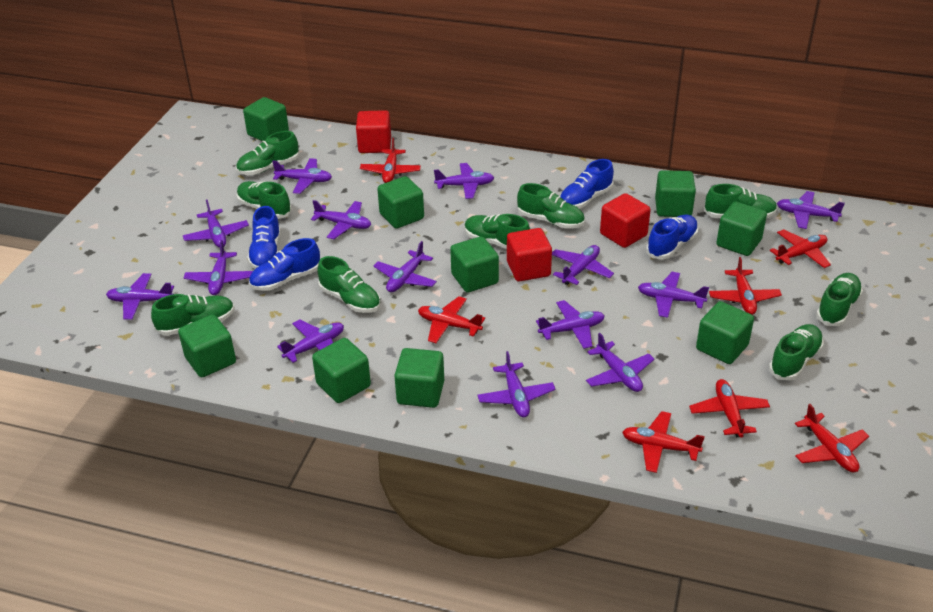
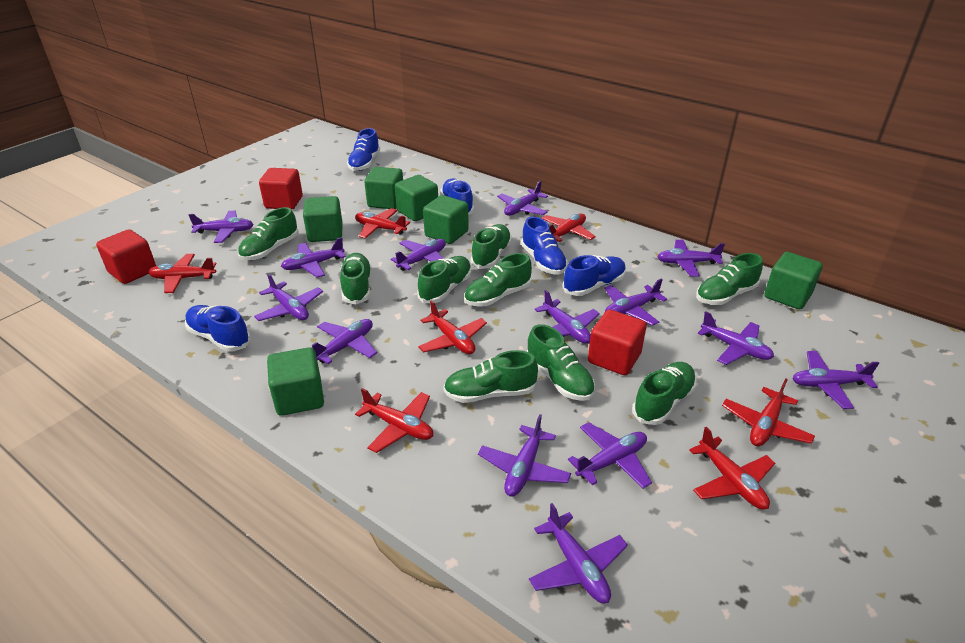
blue shoe: 4 -> 5
green cube: 9 -> 6

